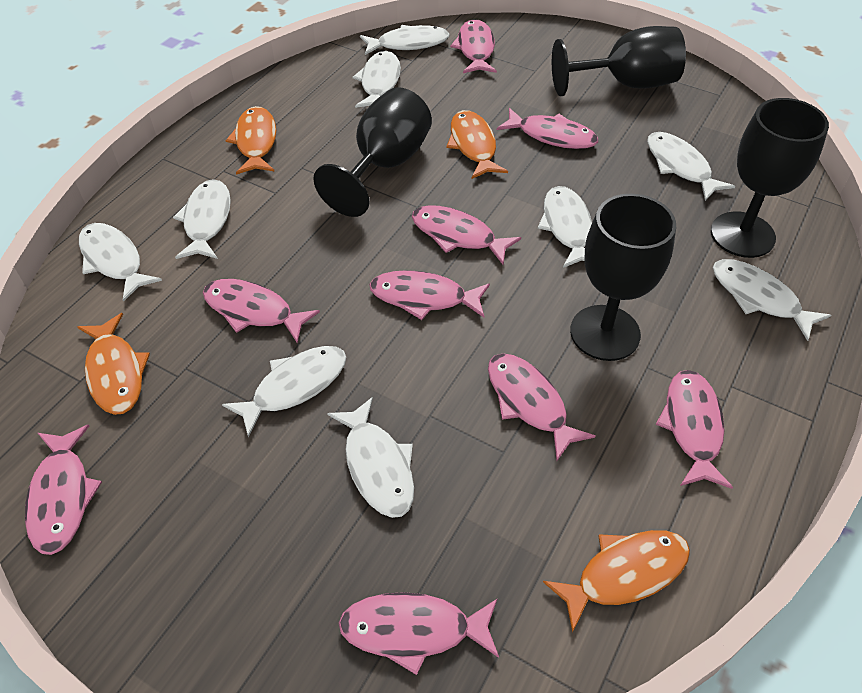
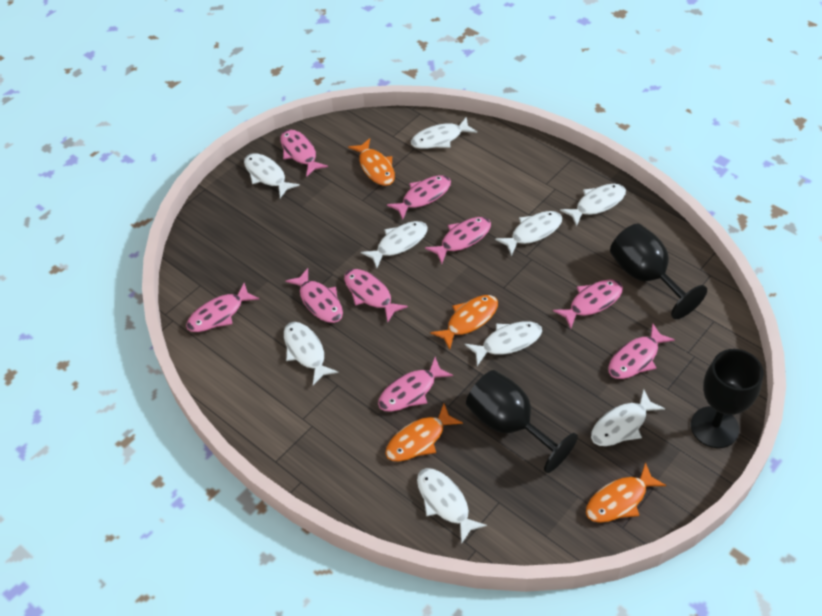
black goblet: 4 -> 3

